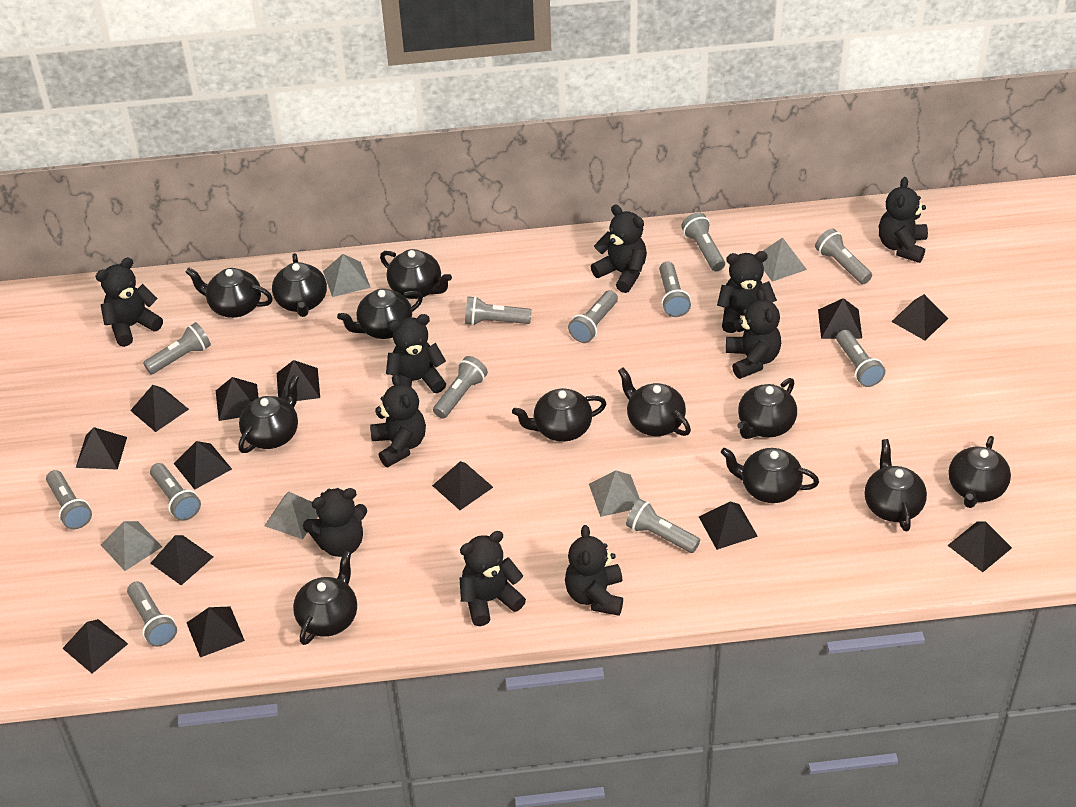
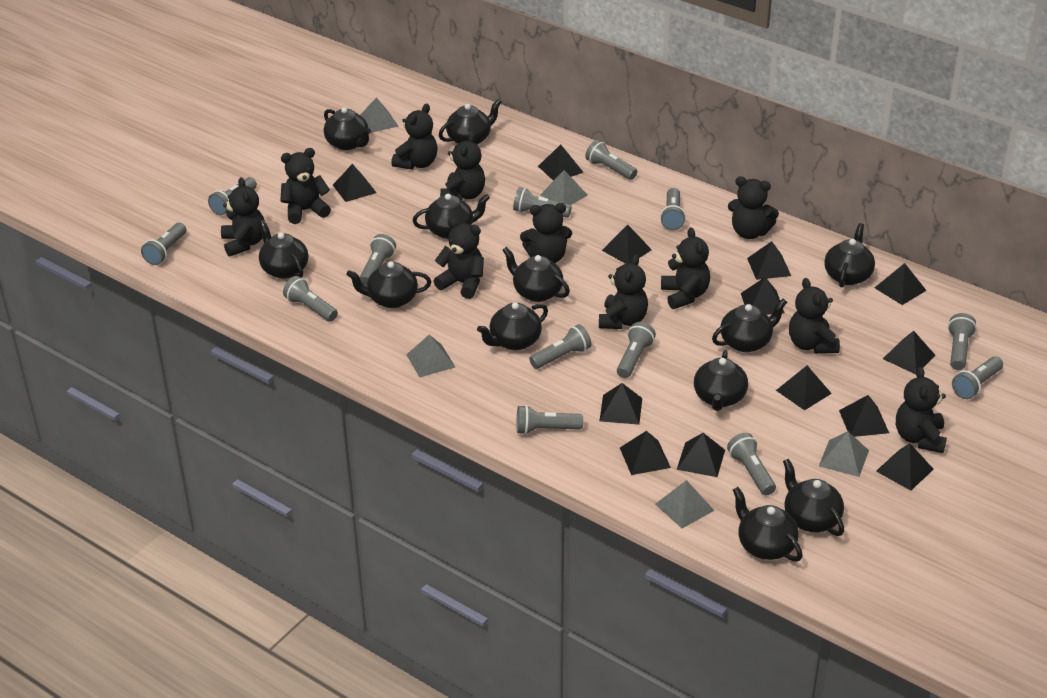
black teddy bear: 10 -> 11
grey flashlight: 12 -> 13

